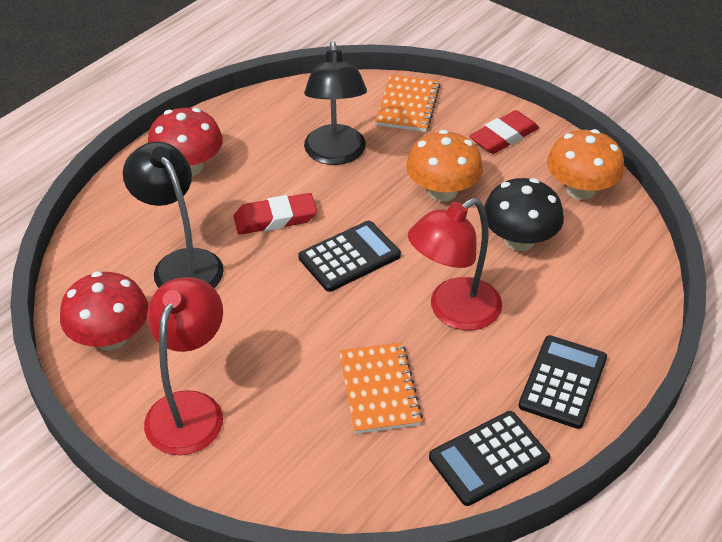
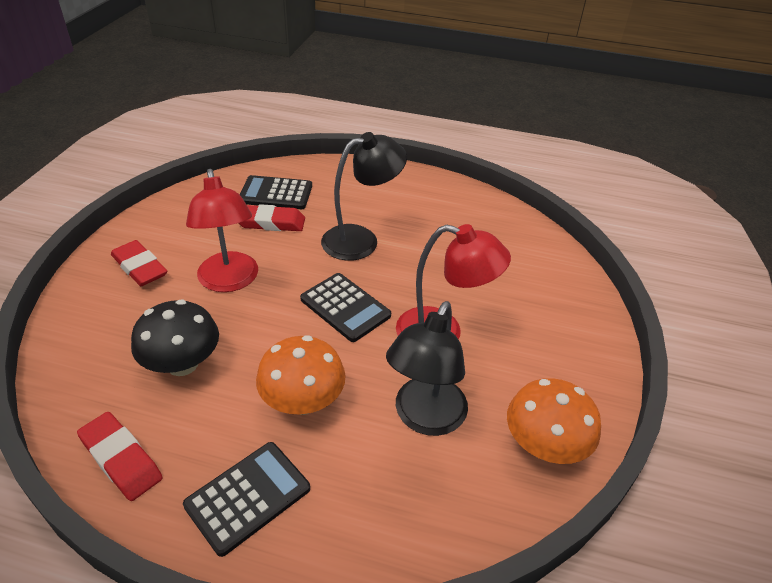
orange notebook: 2 -> 0
red eraser: 2 -> 3
red mushroom: 2 -> 0

